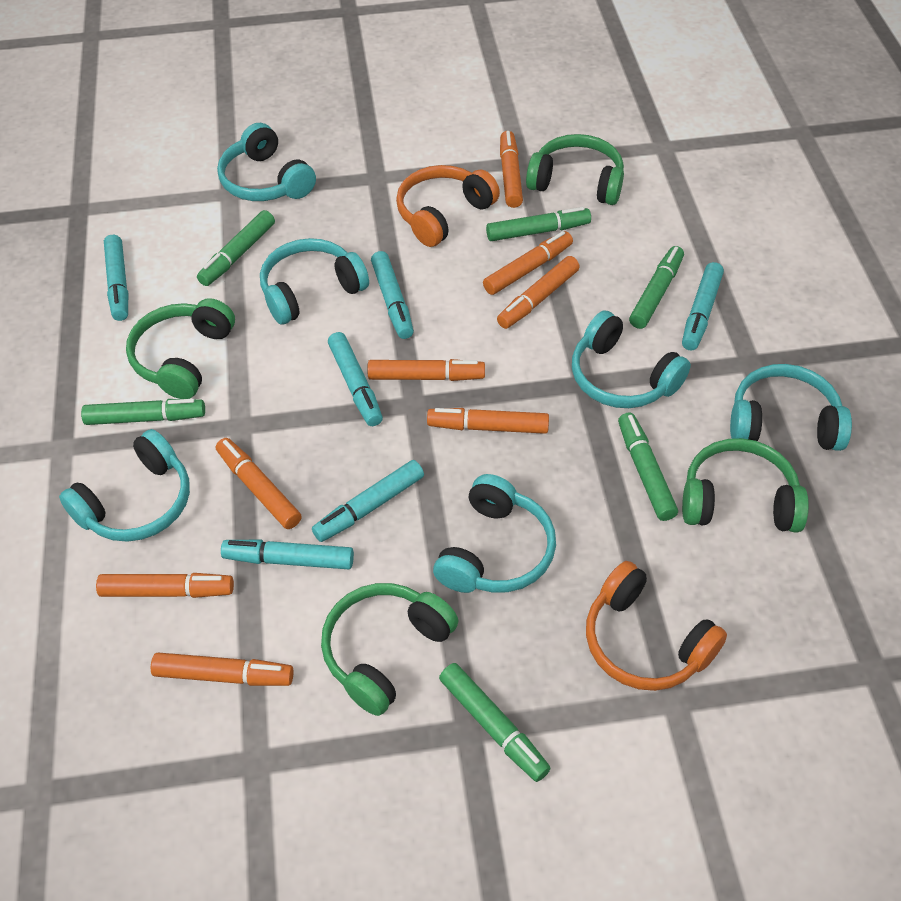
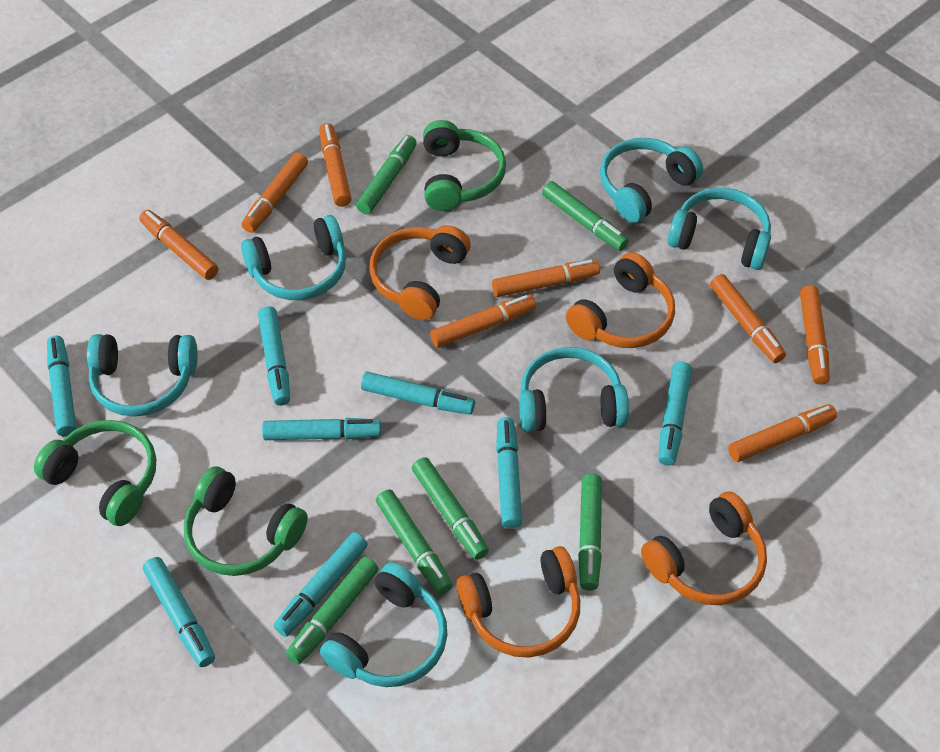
green headphones: 4 -> 3
orange headphones: 2 -> 4
turquoise marker: 6 -> 8

